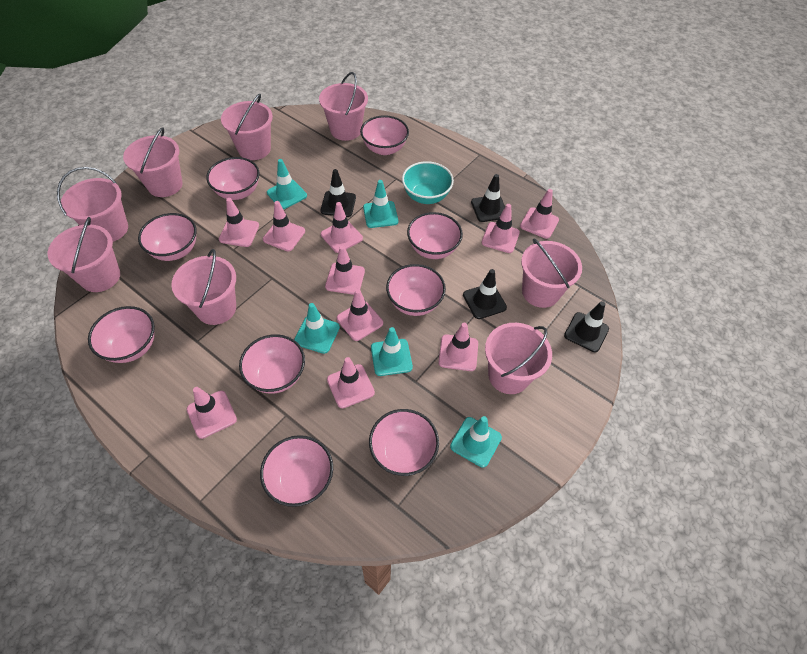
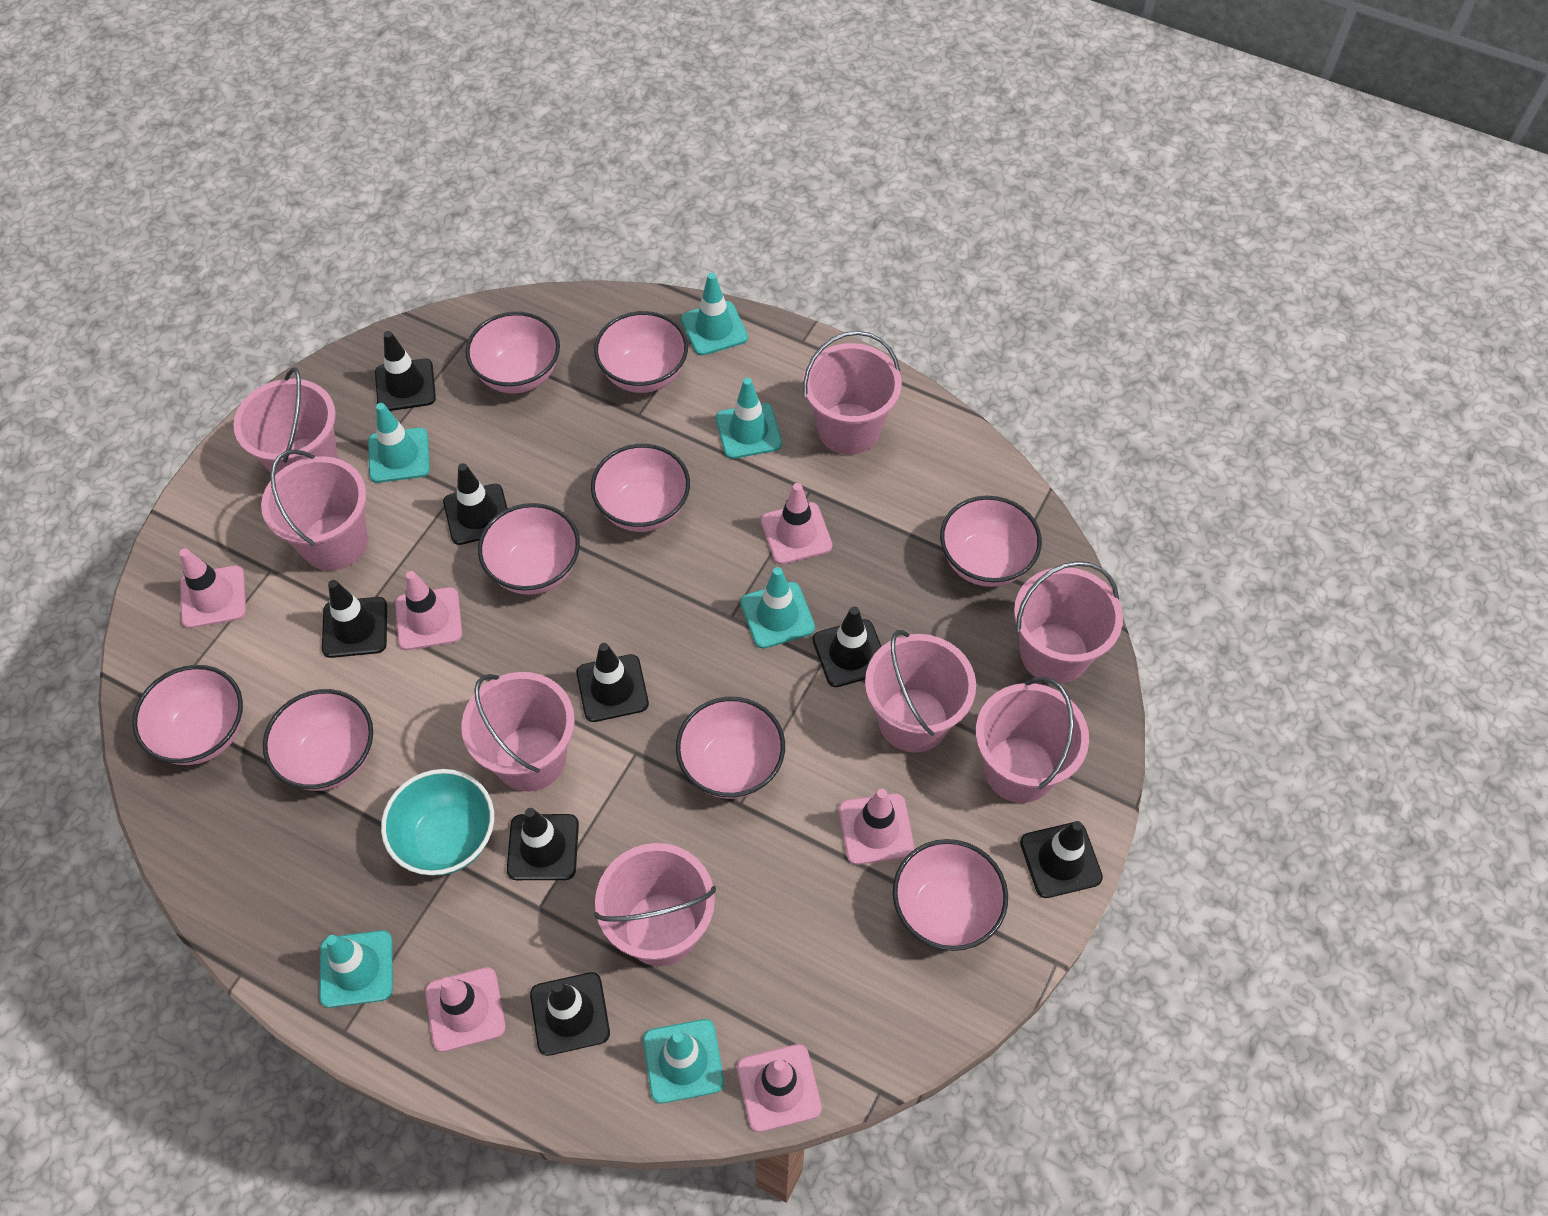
black traffic cone: 4 -> 8
pink traffic cone: 10 -> 6
turquoise traffic cone: 5 -> 6

